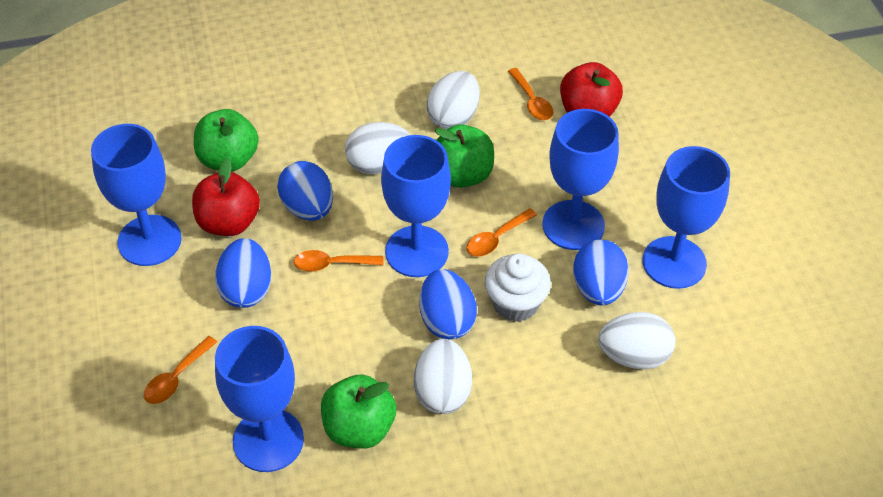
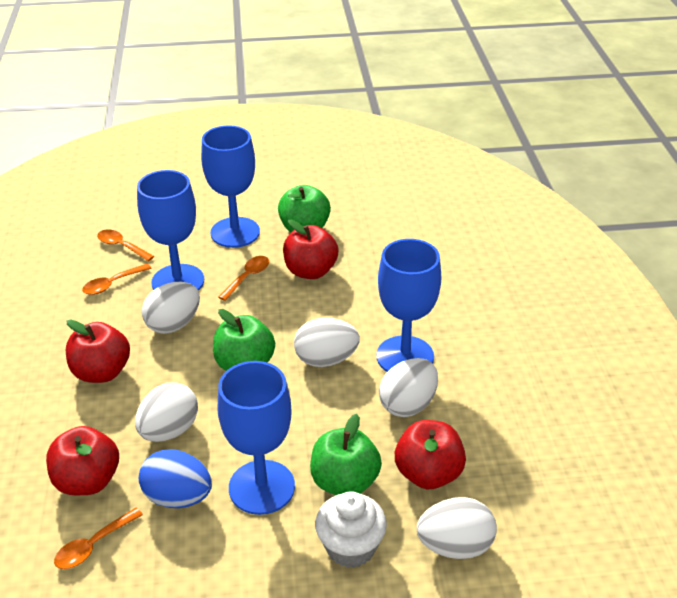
blue egg: 4 -> 1
blue goblet: 5 -> 4
red apple: 2 -> 4
white egg: 4 -> 5

